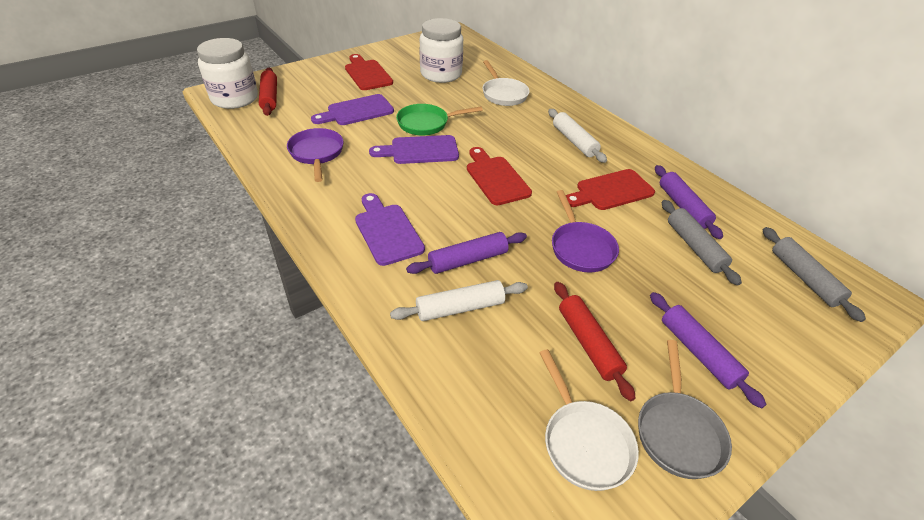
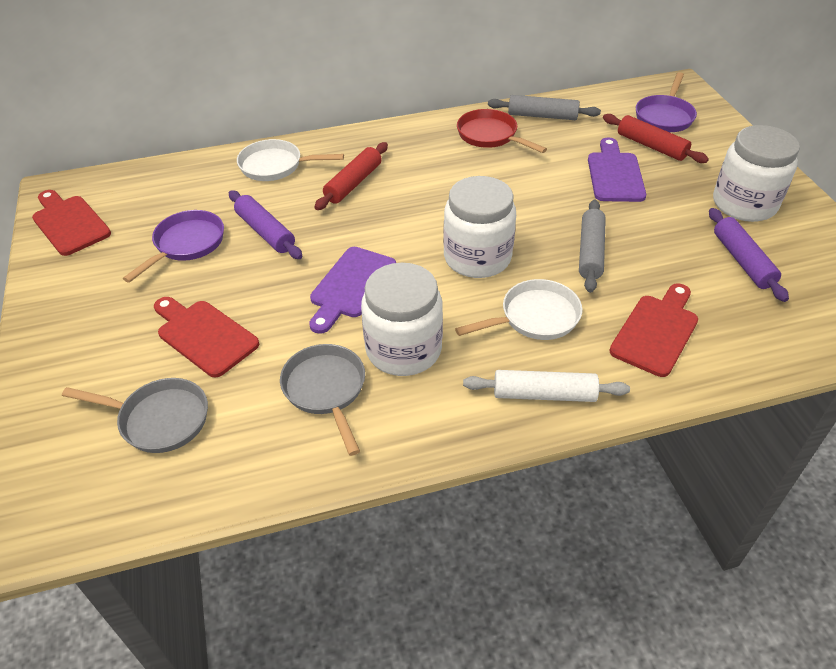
green pan: 1 -> 0
grey pan: 1 -> 2
purple cutting board: 3 -> 2
purple rolling pin: 3 -> 2
red pan: 0 -> 1
white jar: 2 -> 3
white rolling pin: 2 -> 1

